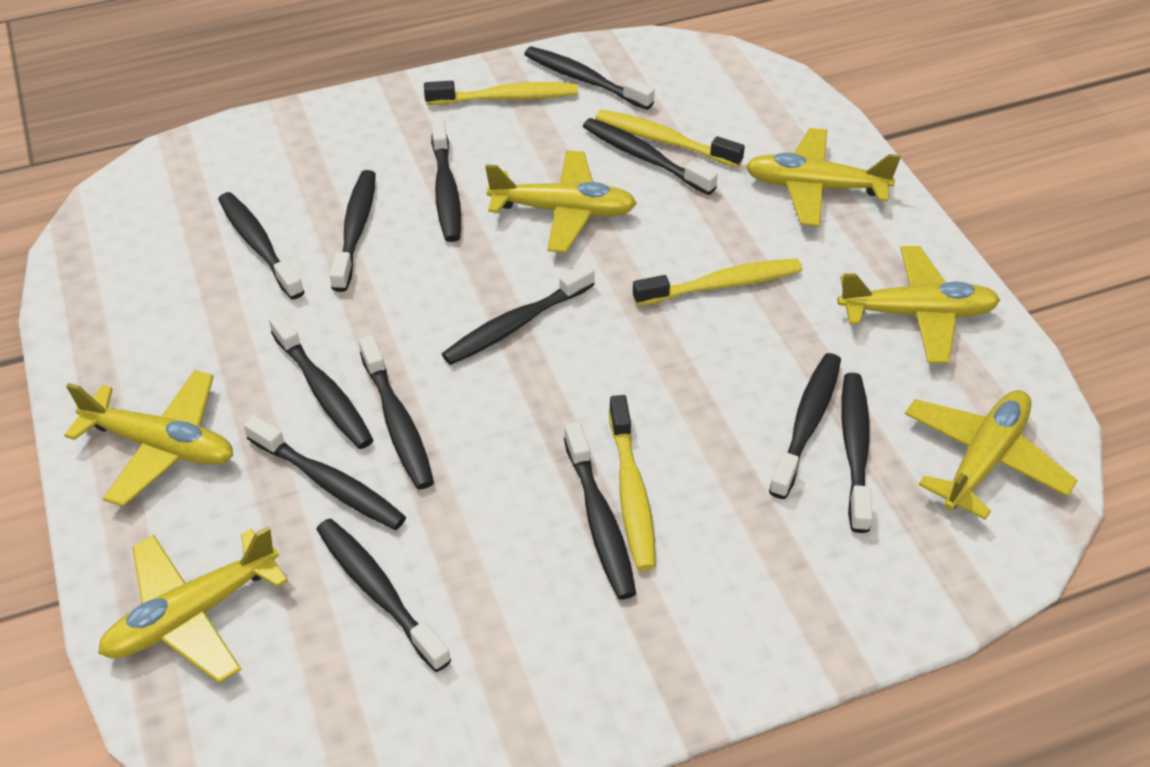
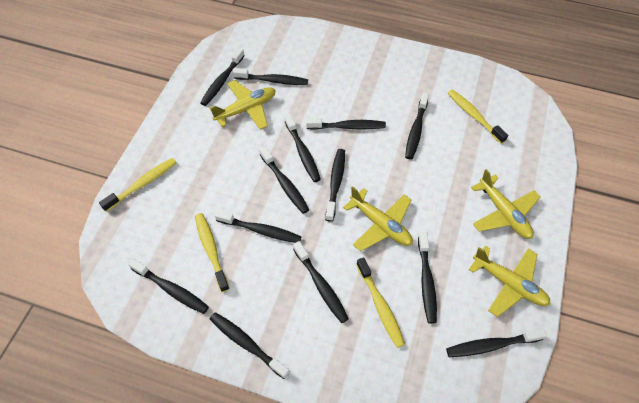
yellow plane: 6 -> 4

